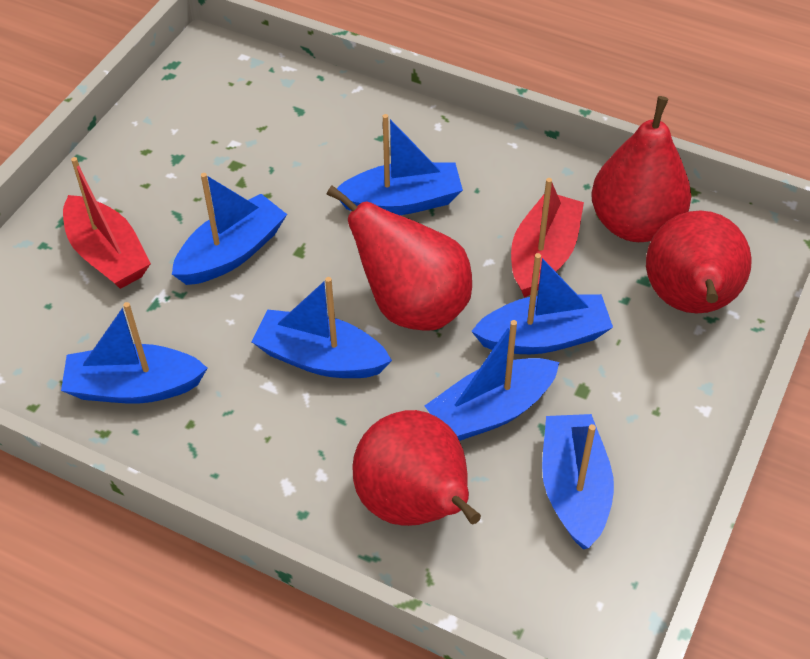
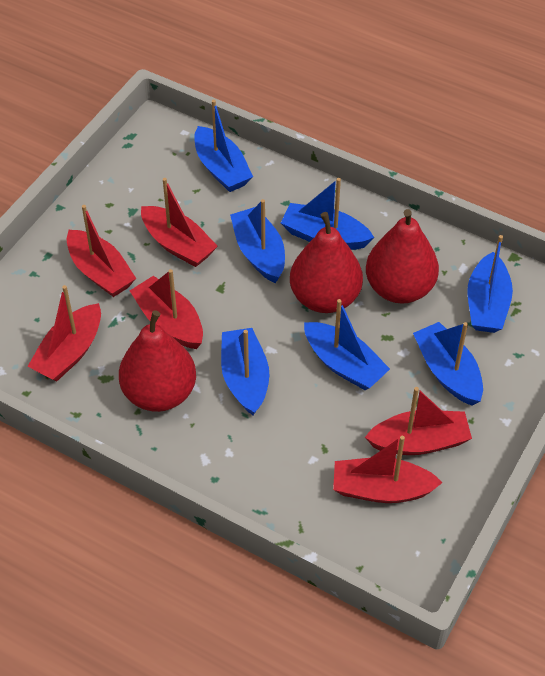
red boat: 2 -> 6
red pear: 4 -> 3

